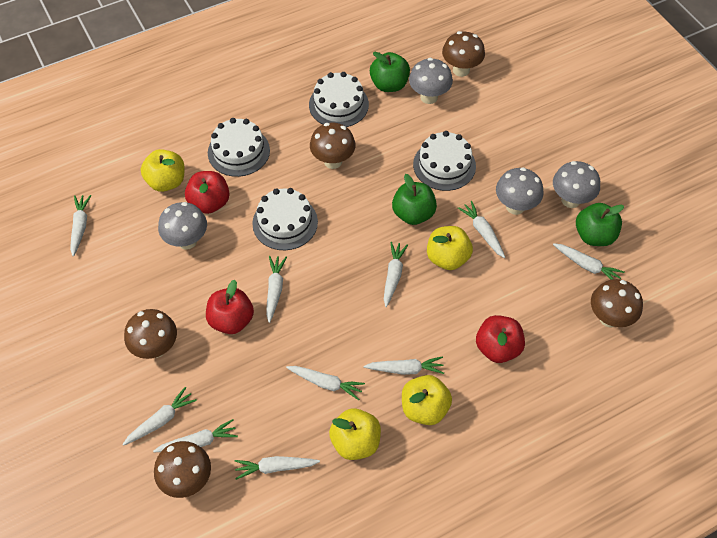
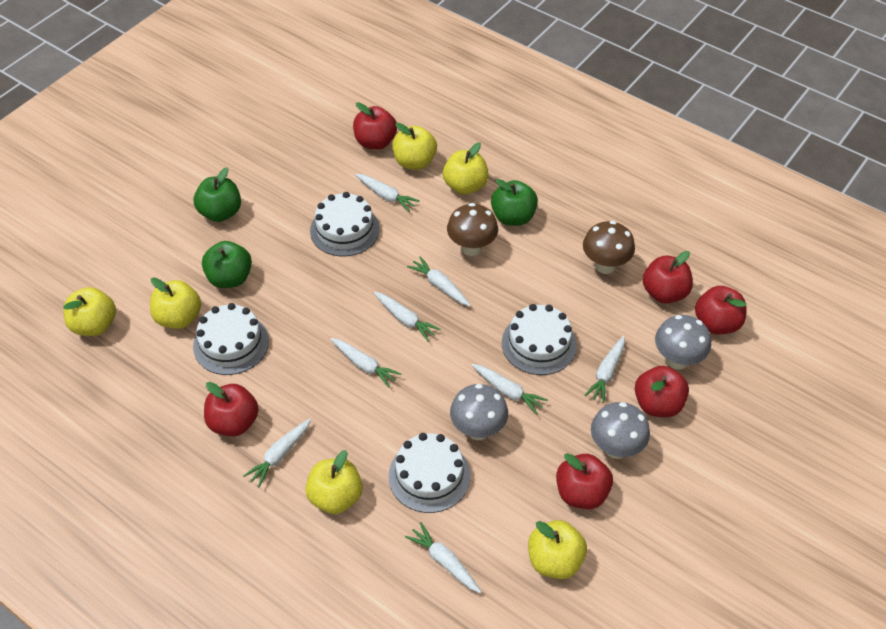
brown mushroom: 5 -> 2
grey mushroom: 4 -> 3
red apple: 3 -> 6
white carrot: 10 -> 8
yellow apple: 4 -> 6

